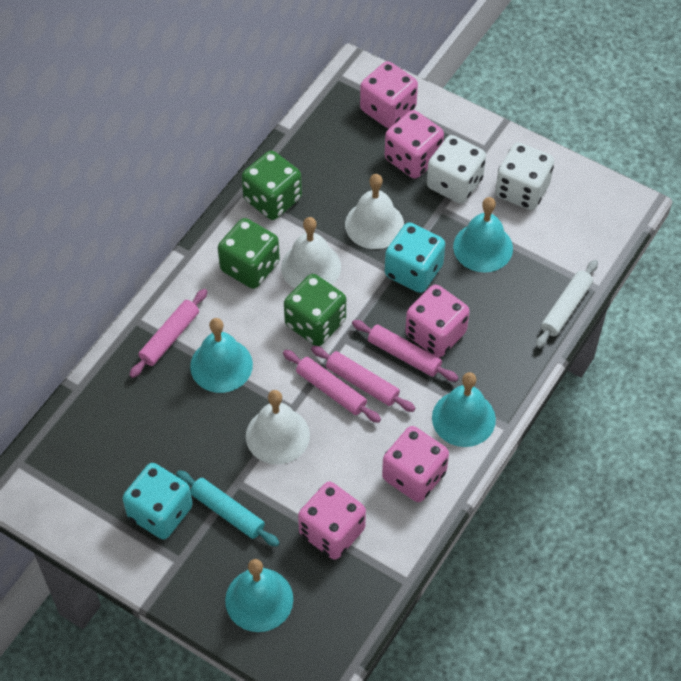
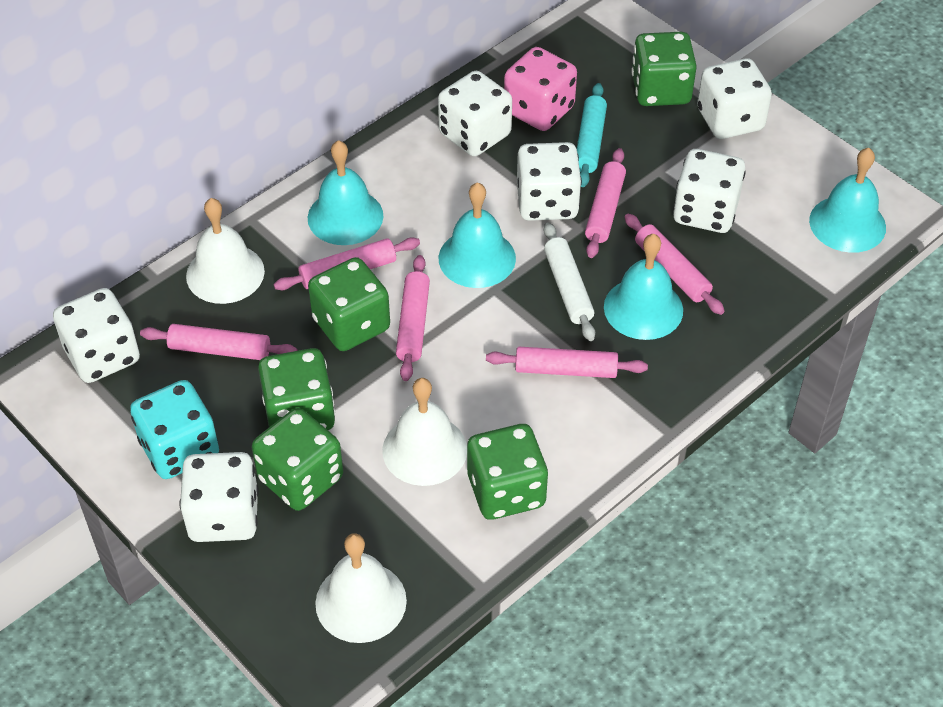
green dice: 3 -> 5
pink dice: 5 -> 1
pink rolling pin: 4 -> 6
turquoise dice: 2 -> 1
white dice: 2 -> 6

